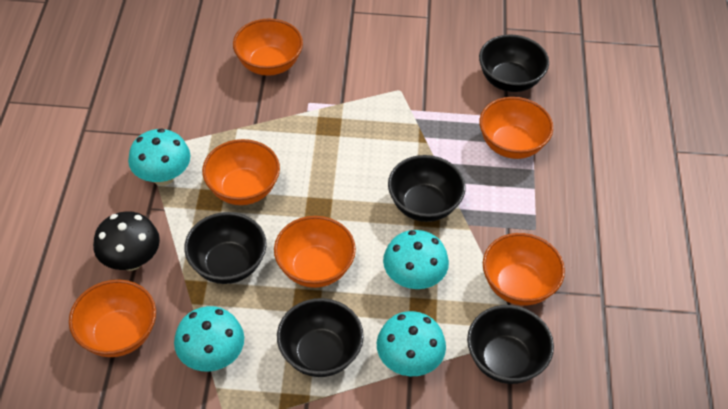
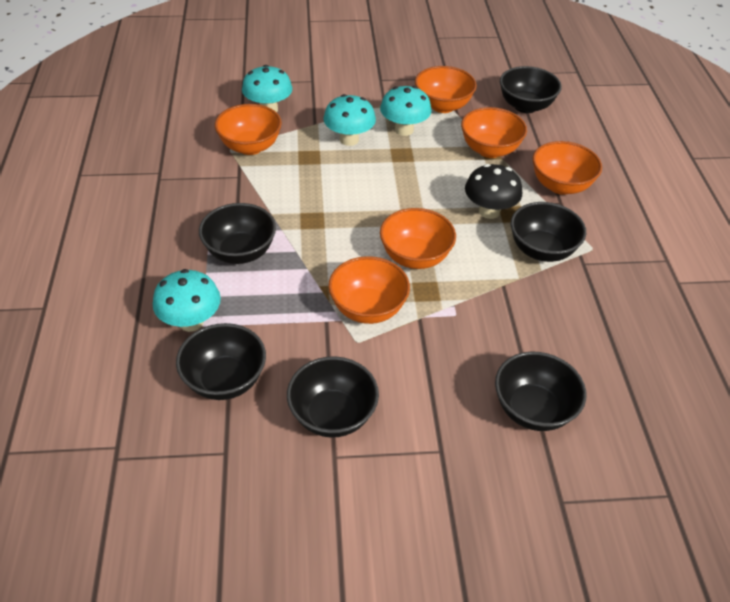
black bowl: 5 -> 6

